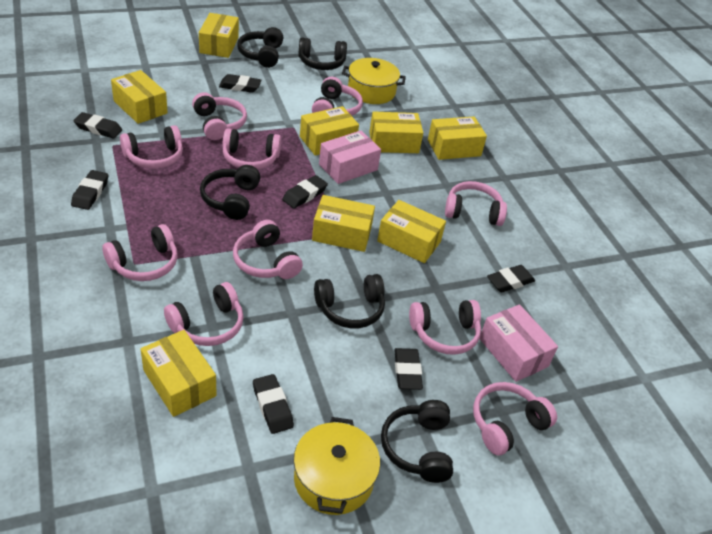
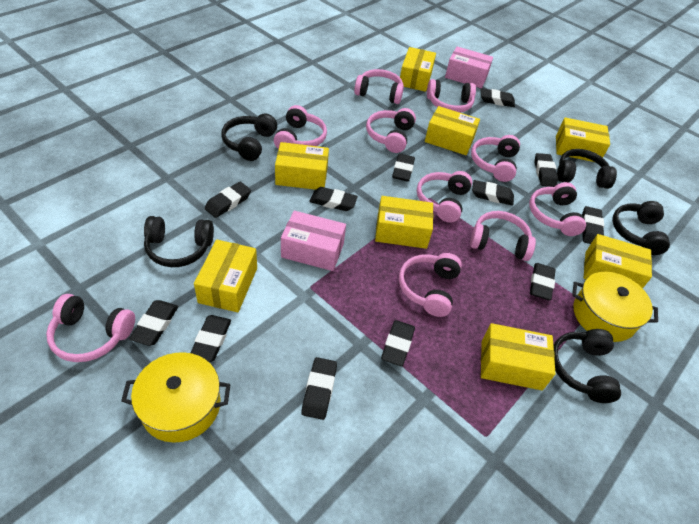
black eraser: 7 -> 12

